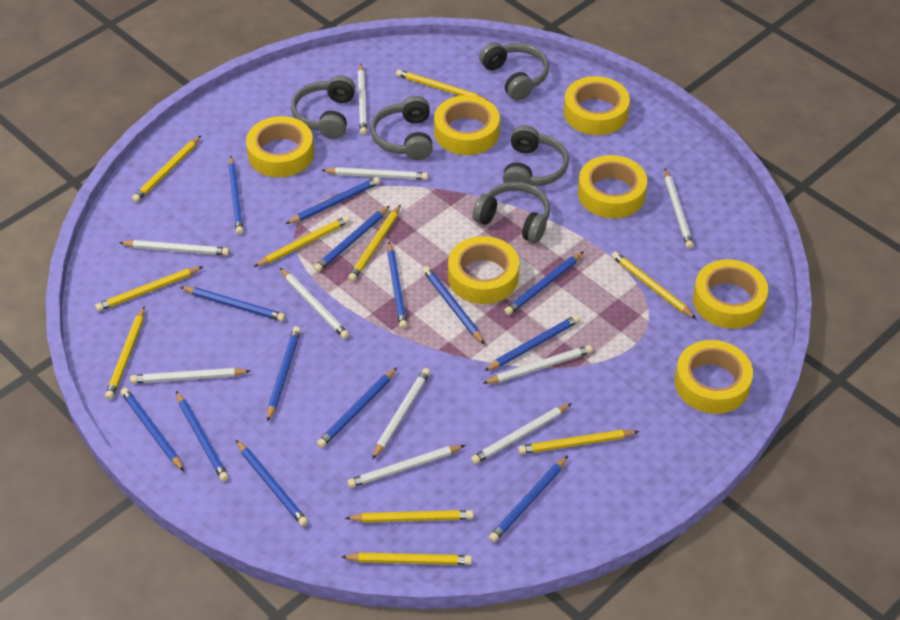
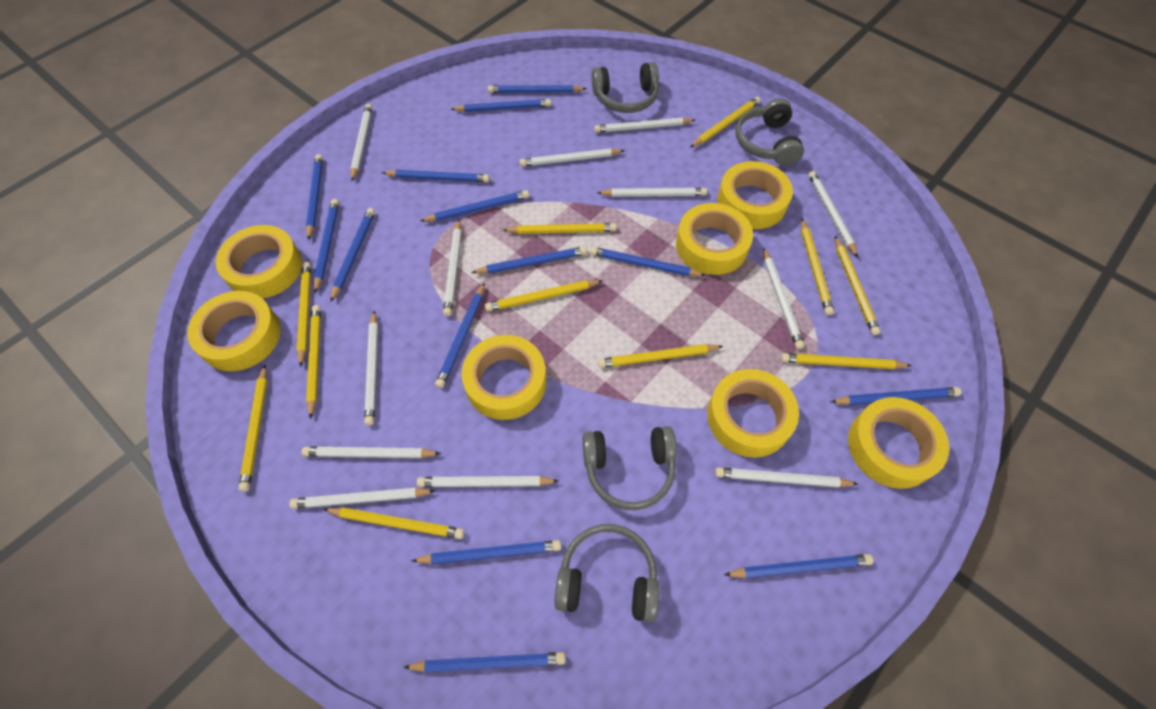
grey headphones: 5 -> 4
white pencil: 10 -> 12
yellow pencil: 10 -> 11

